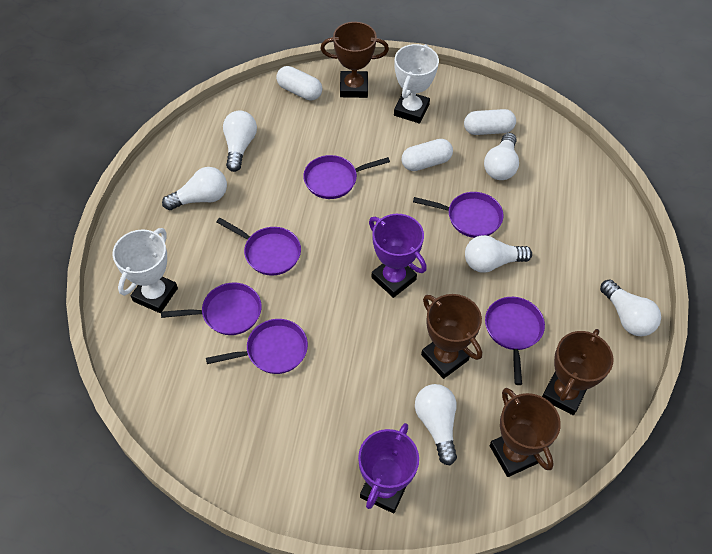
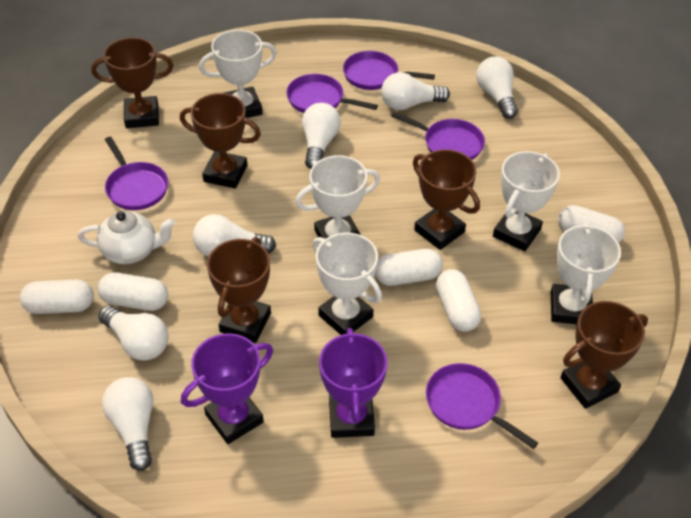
brown trophy: 4 -> 5
purple pan: 6 -> 5
white capsule: 3 -> 5
white teapot: 0 -> 1
white trophy: 2 -> 5

